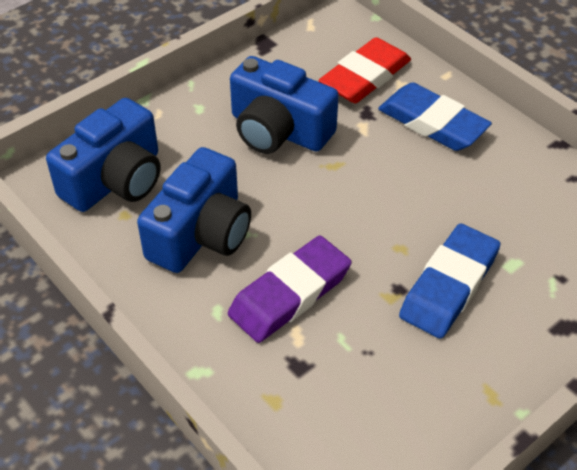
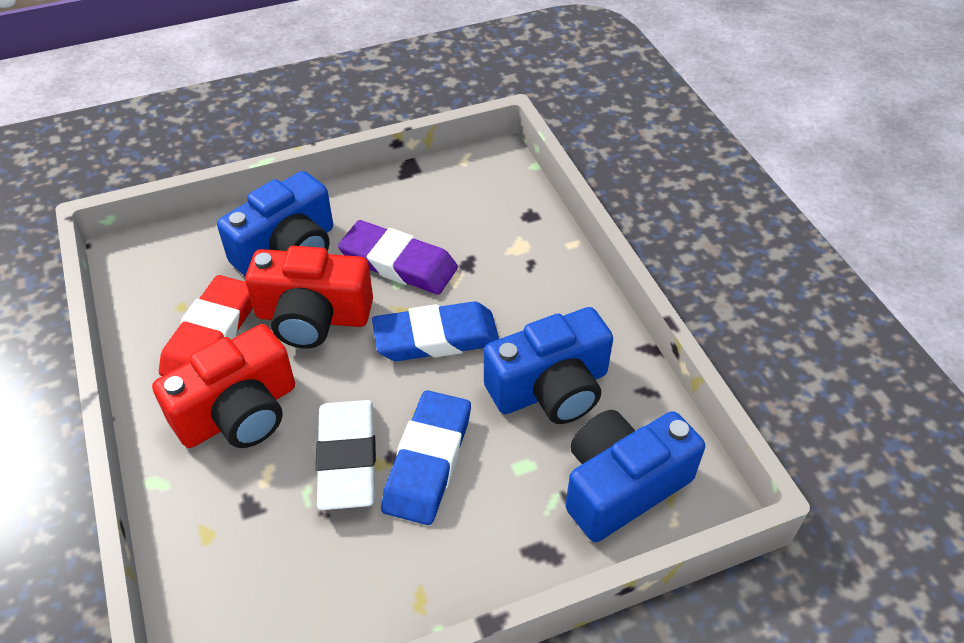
red camera: 0 -> 2
white eraser: 0 -> 1

